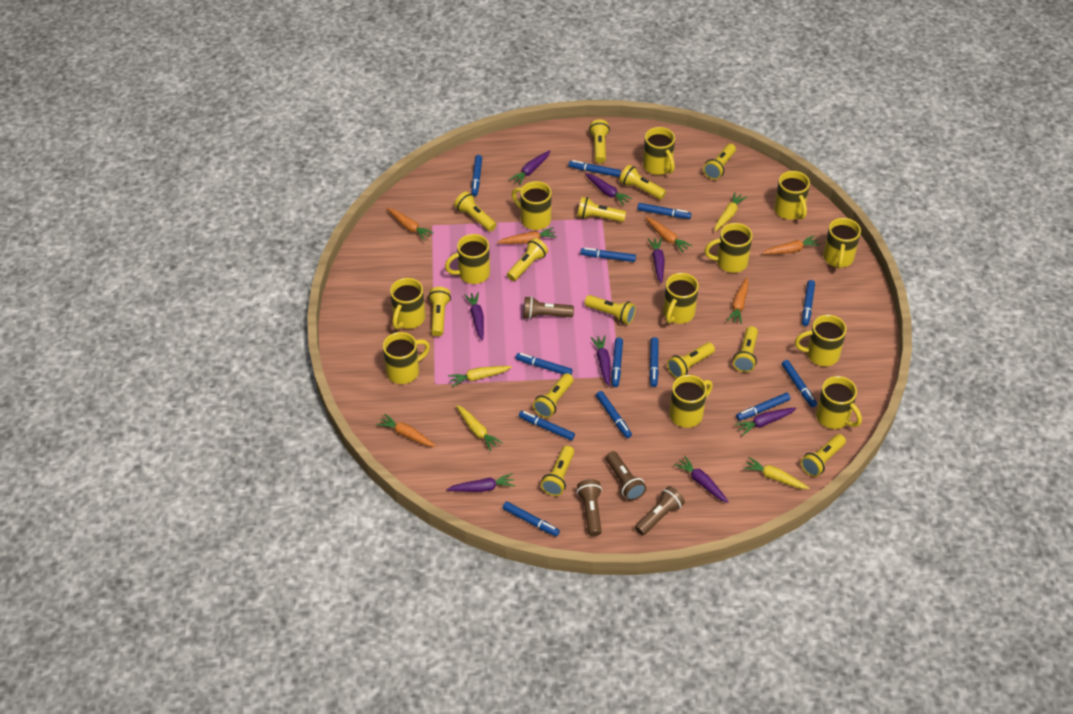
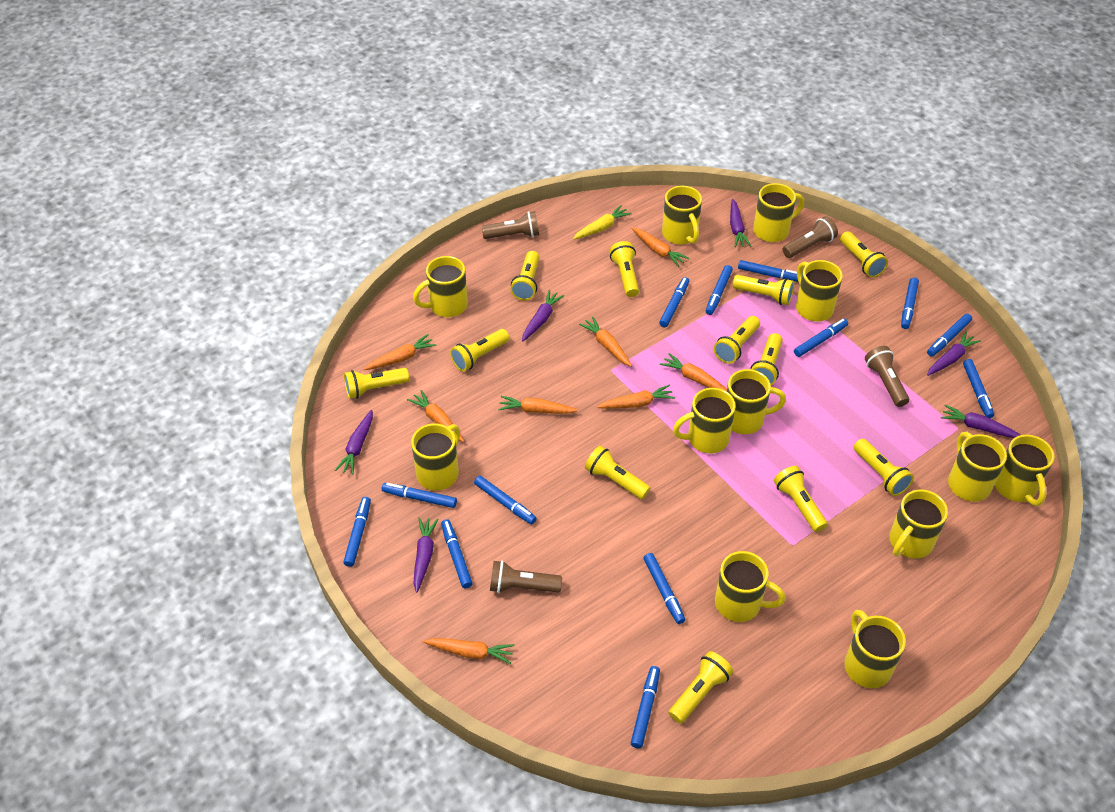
orange carrot: 6 -> 8
purple carrot: 8 -> 6
yellow carrot: 4 -> 1
yellow flashlight: 13 -> 12

